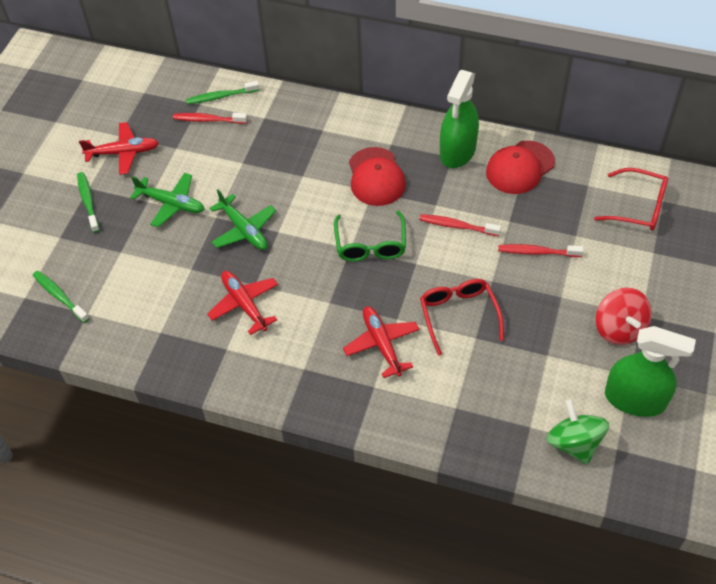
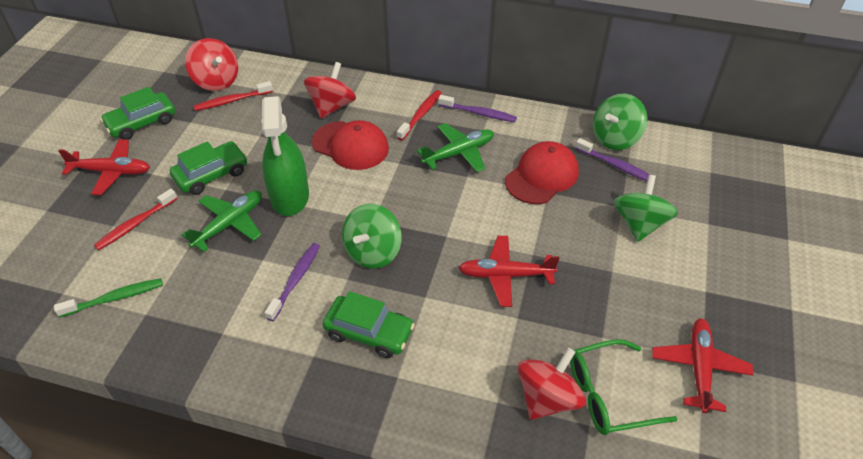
green car: 0 -> 3
green spinning top: 1 -> 3
green spray bottle: 2 -> 1
green toothbrush: 3 -> 1
purple toothbrush: 0 -> 3
red glasses: 2 -> 0
red spinning top: 1 -> 3

